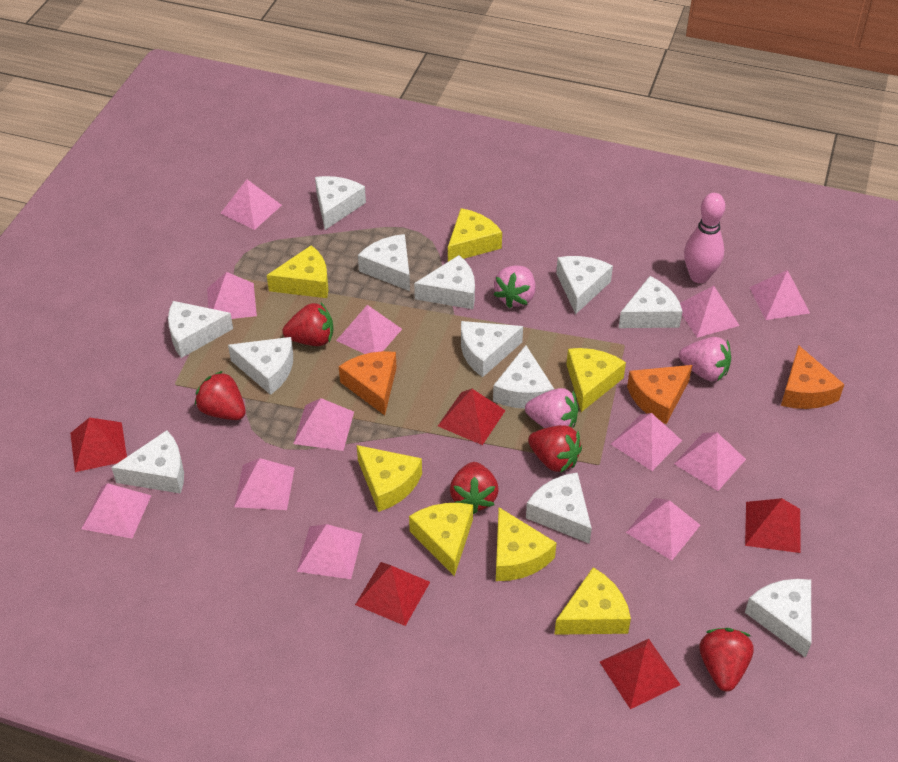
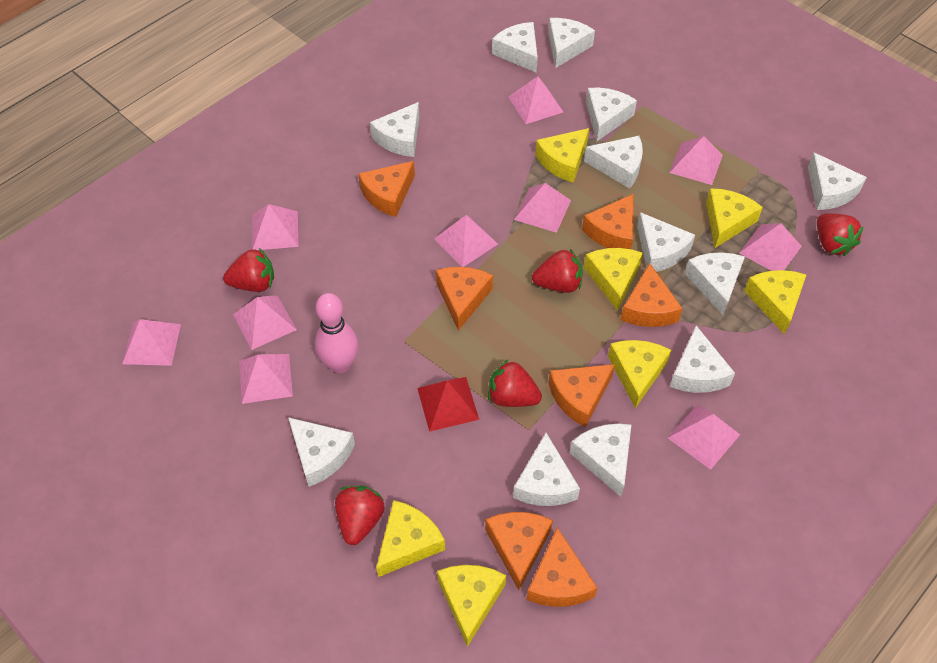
orange cheese: 3 -> 7
pink pyramid: 12 -> 10
pink strawberry: 3 -> 0
red pyramid: 5 -> 1

